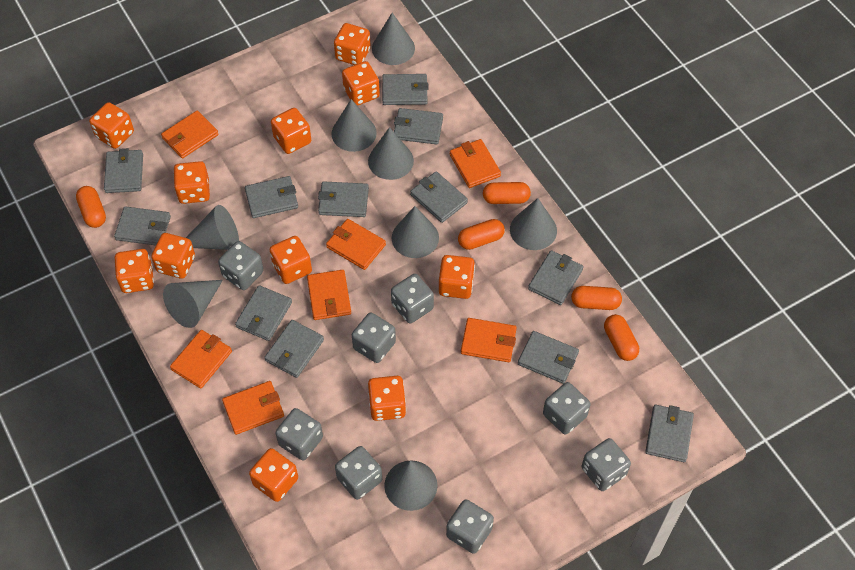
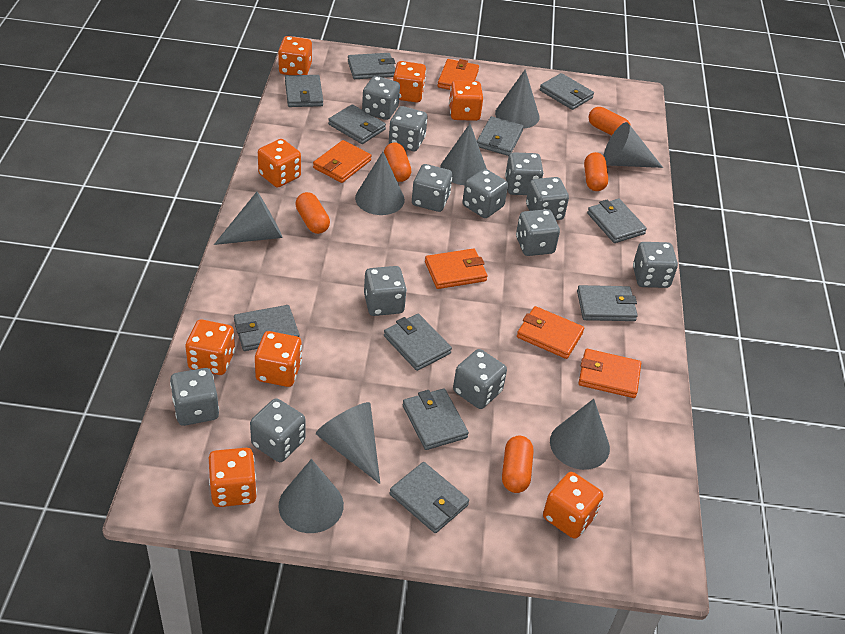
grey dice: 8 -> 12
grey wallet: 12 -> 11
orange dice: 11 -> 8
orange wallet: 7 -> 5

